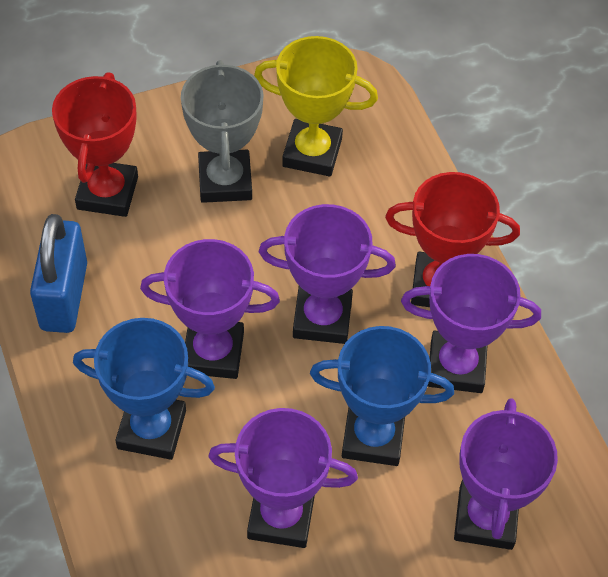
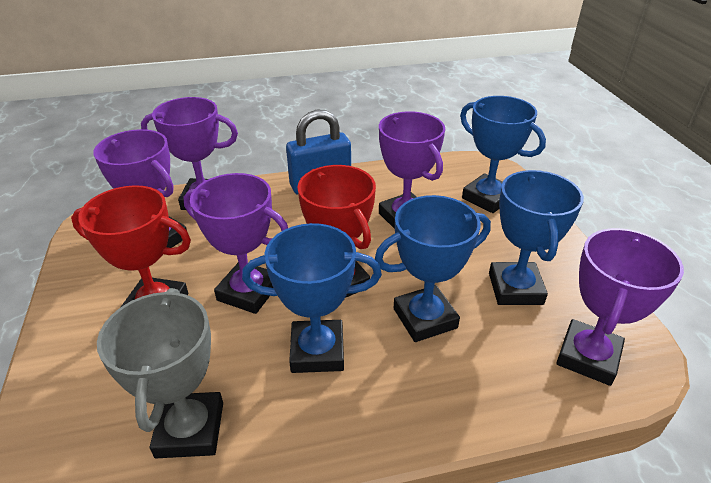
blue trophy: 2 -> 4
yellow trophy: 1 -> 0

